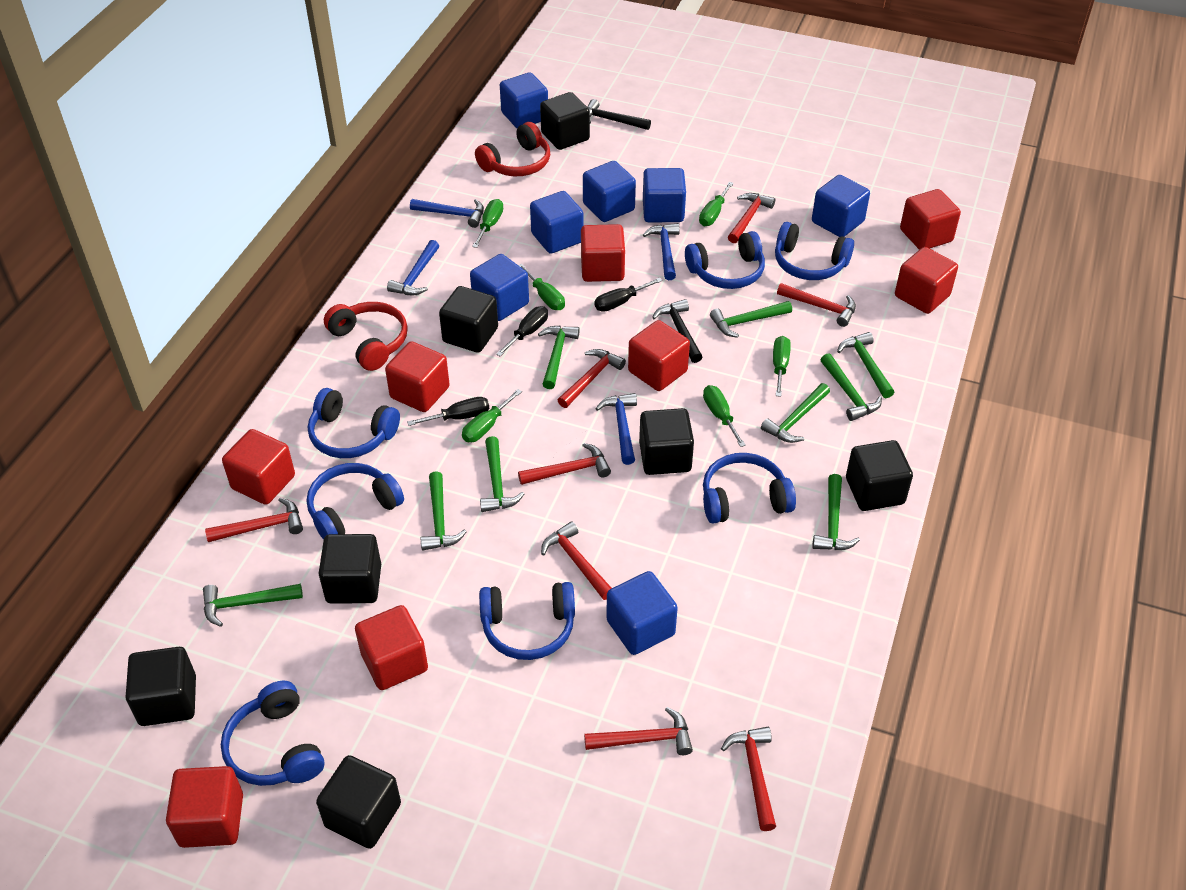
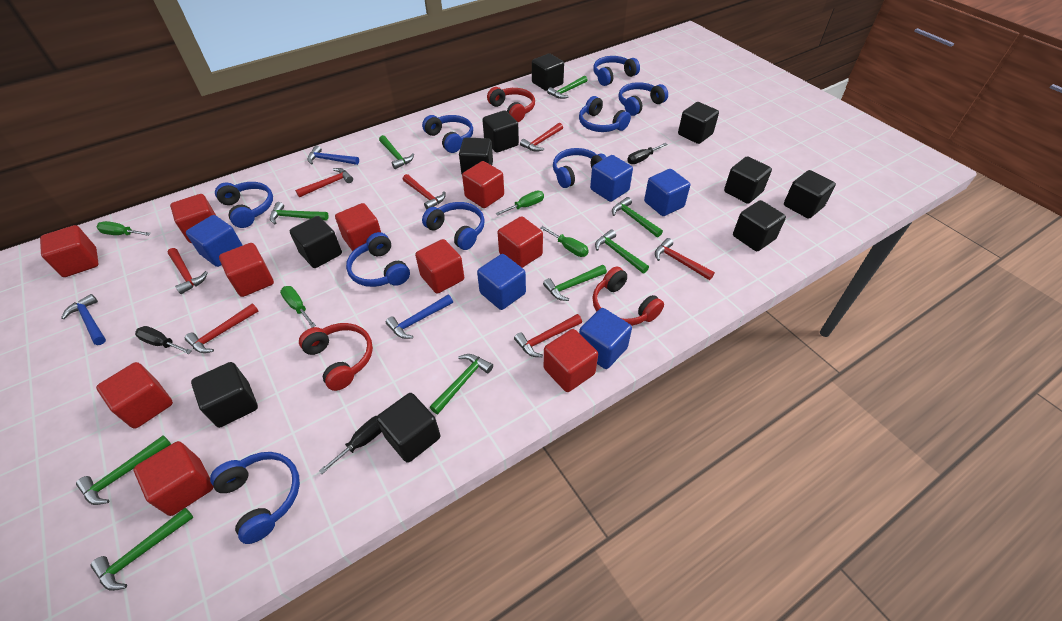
black cube: 7 -> 10
black hammer: 2 -> 0
blue cube: 7 -> 5
blue hammer: 4 -> 3
blue headphones: 7 -> 9
green screwdriver: 6 -> 4
red cube: 8 -> 10
red hammer: 8 -> 7
red headphones: 2 -> 3

